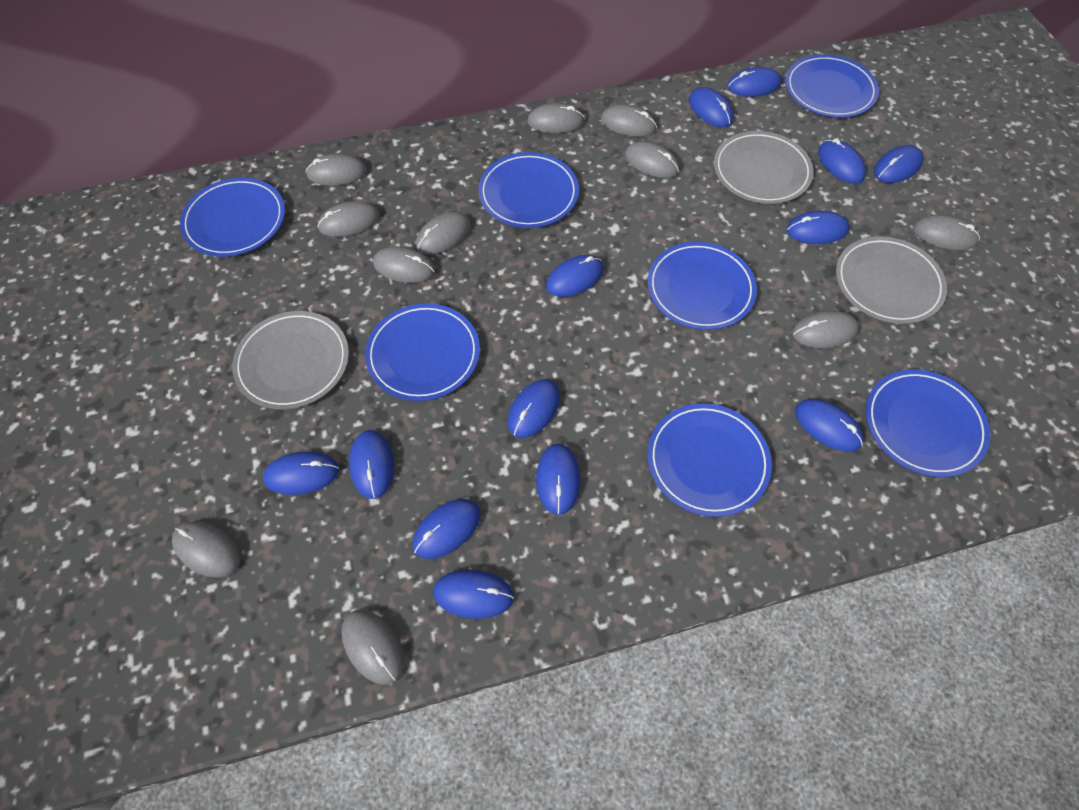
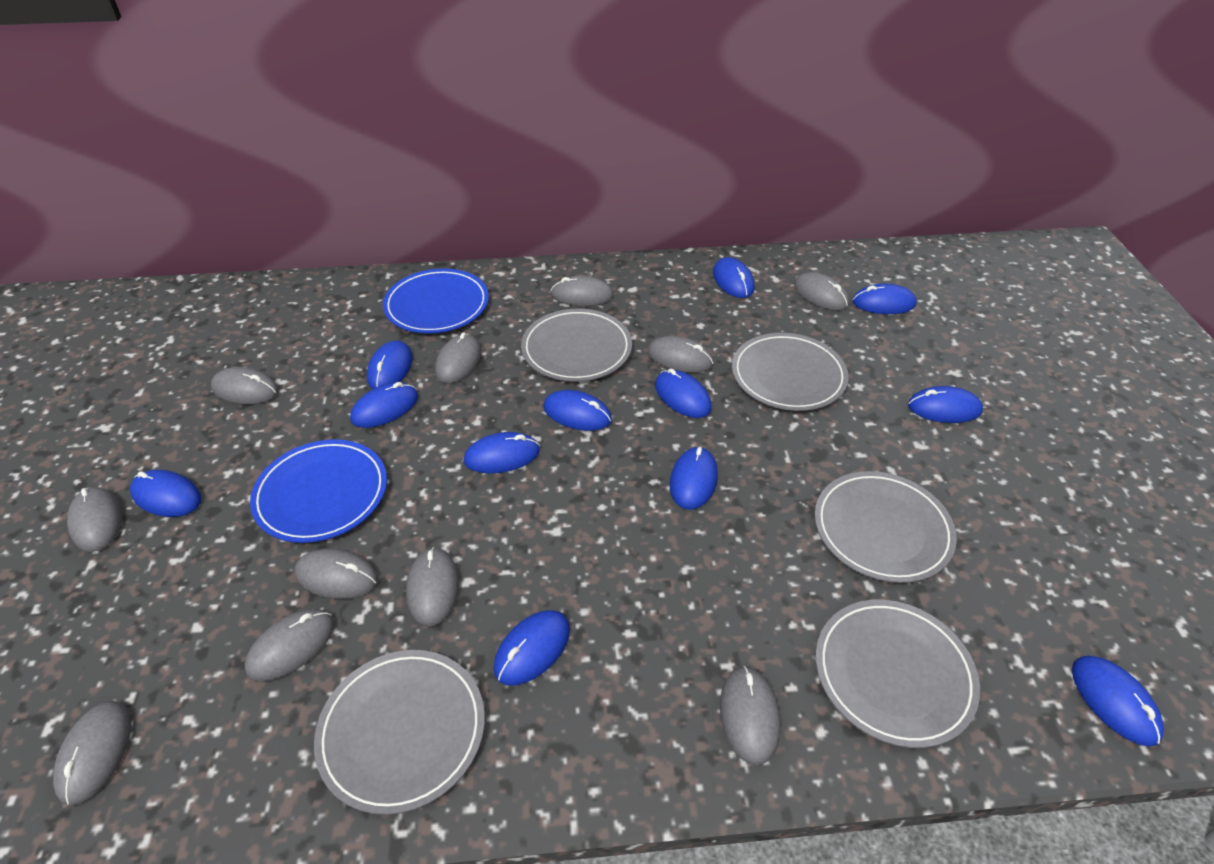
blue mouse: 13 -> 12
blue plate: 7 -> 2
grey plate: 3 -> 5

